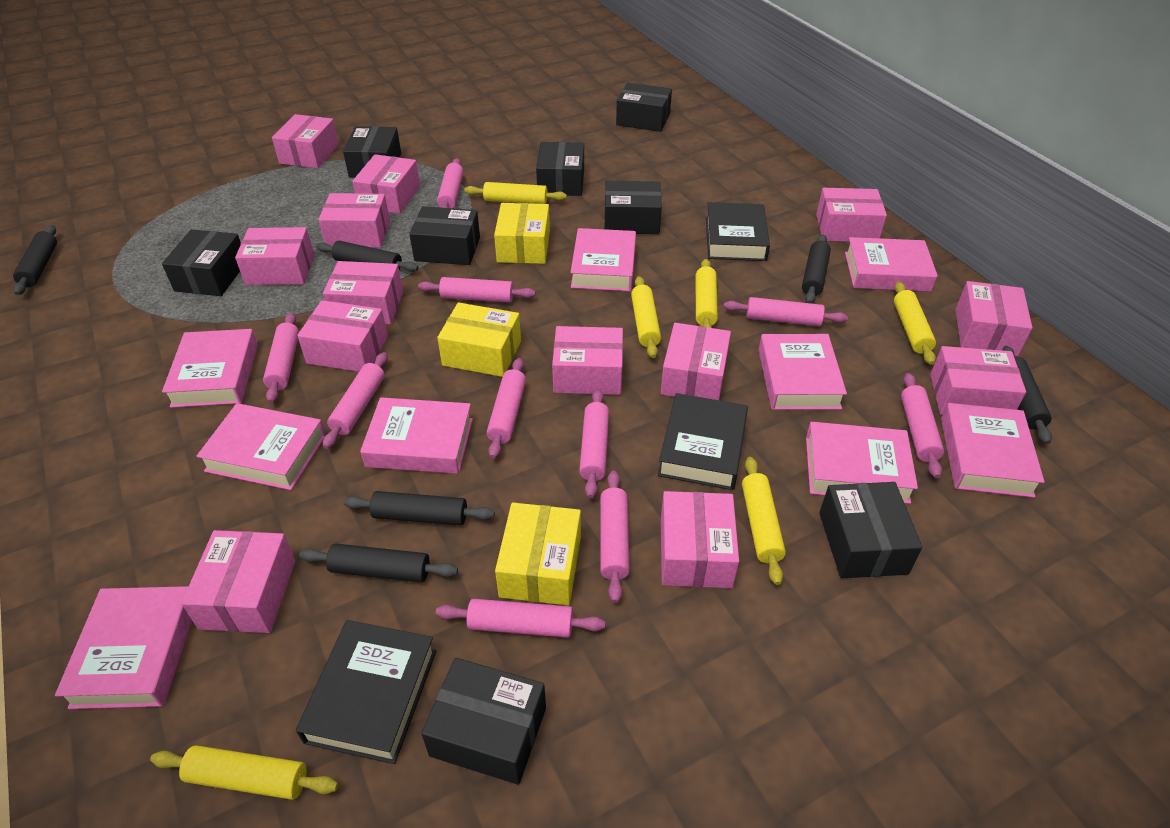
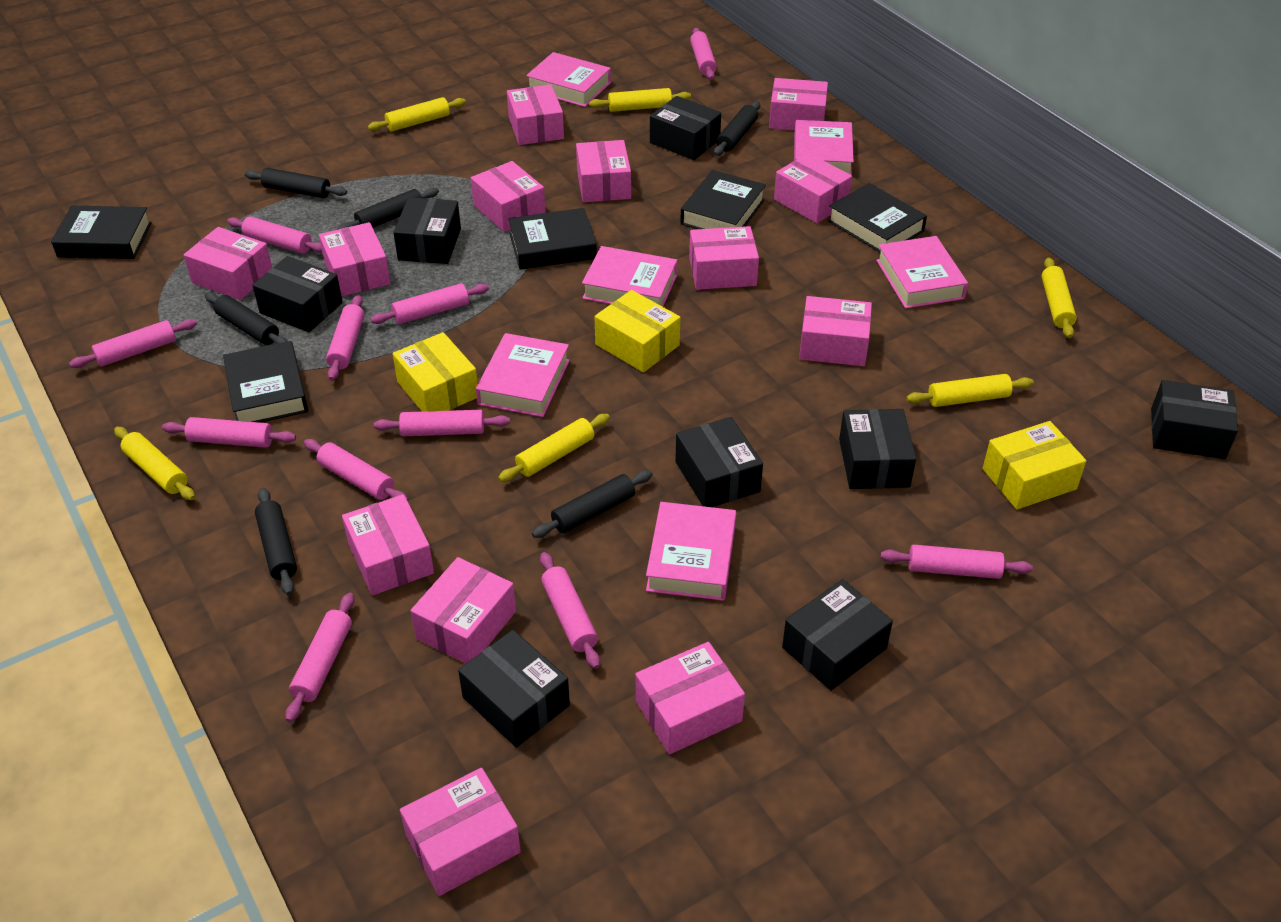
black book: 3 -> 5
pink book: 9 -> 6
pink rolling pin: 10 -> 11

